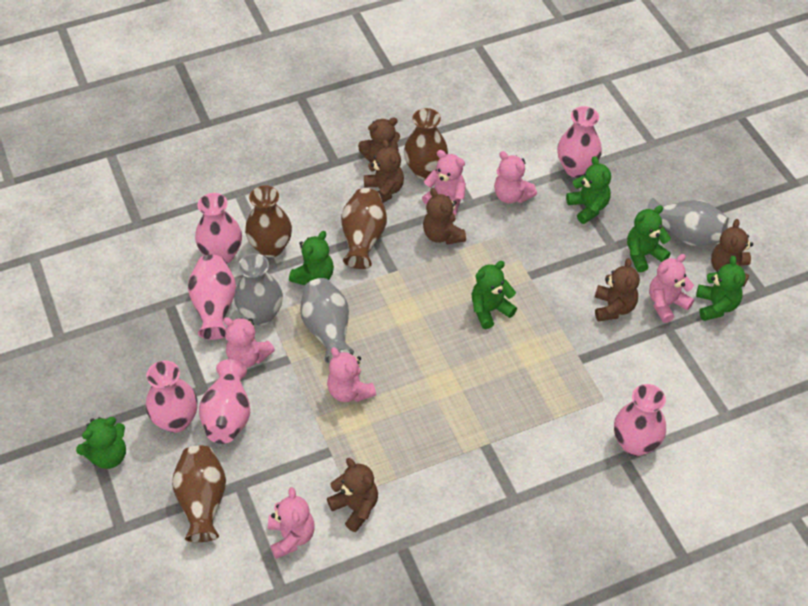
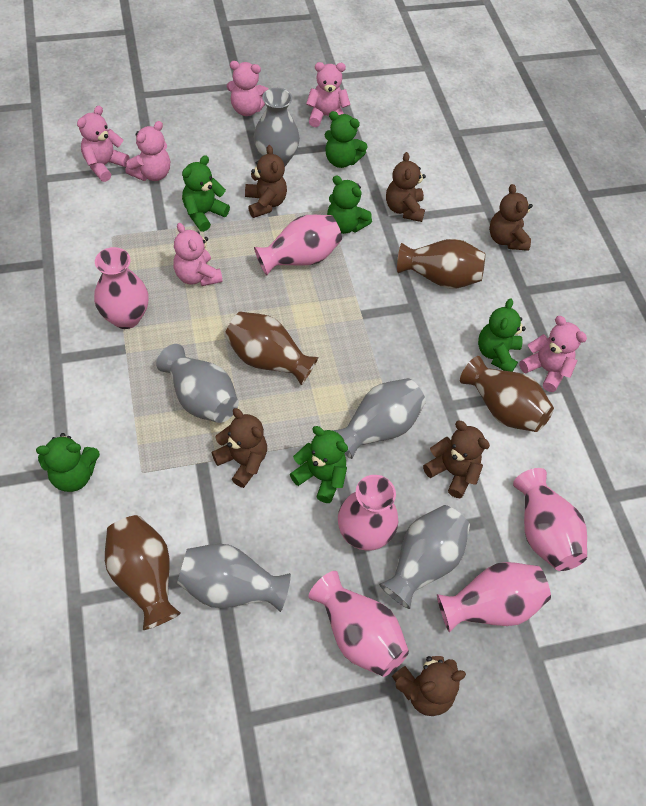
grey vase: 3 -> 5

